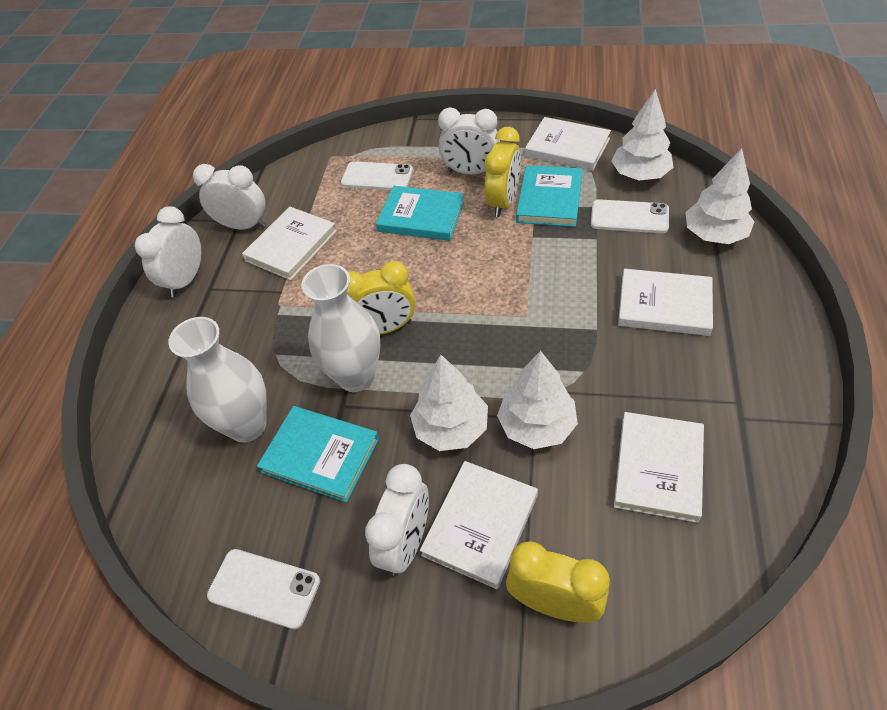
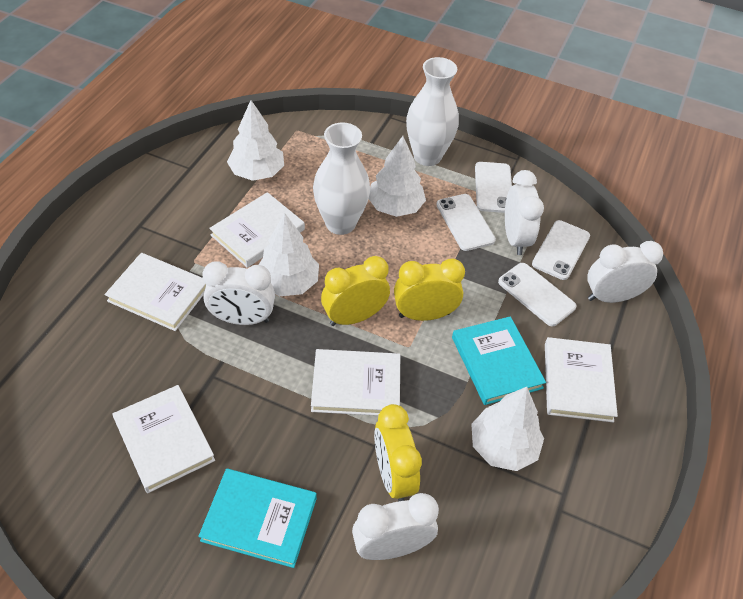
turquoise book: 3 -> 2
white phone: 3 -> 4

